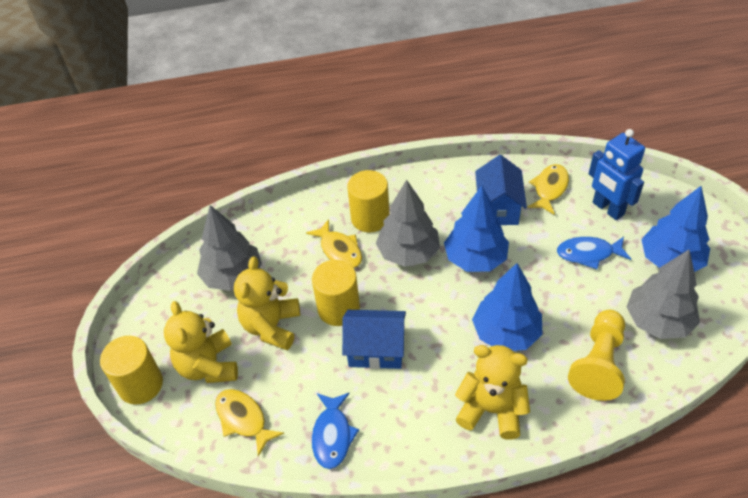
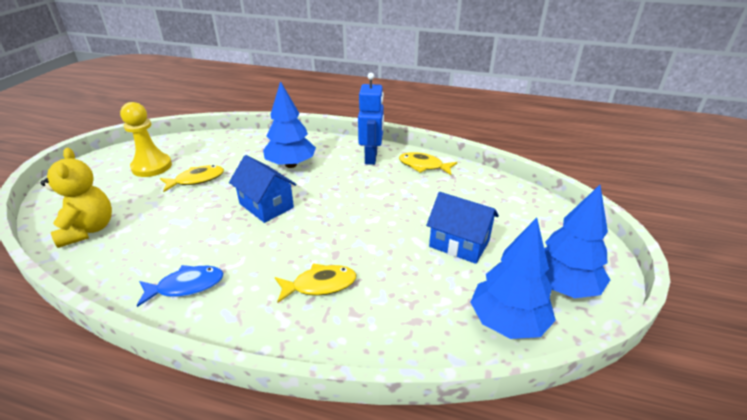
blue fish: 2 -> 1
grey tree: 3 -> 0
yellow cylinder: 3 -> 0
yellow teddy bear: 3 -> 1

